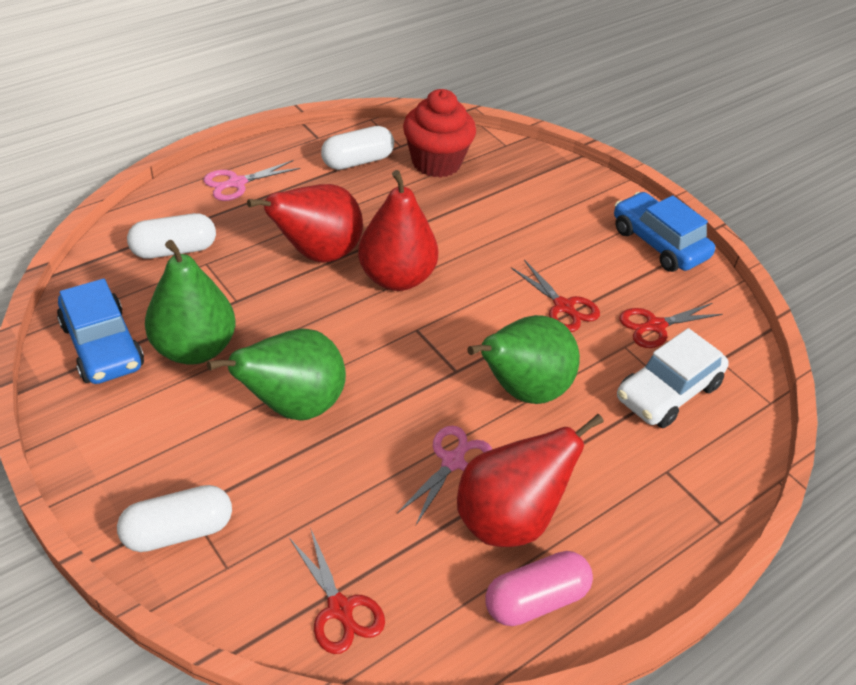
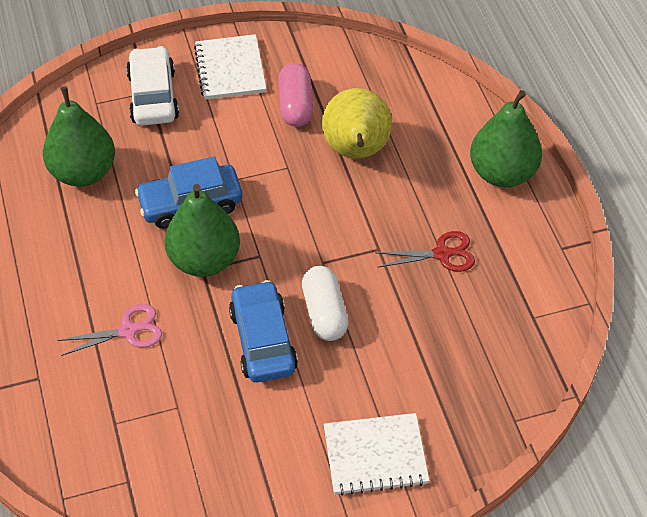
pink scissors: 2 -> 1
red cupcake: 1 -> 0
red pear: 3 -> 0
red scissors: 3 -> 1
white capsule: 3 -> 1
white notebook: 0 -> 2
yellow pear: 0 -> 1

